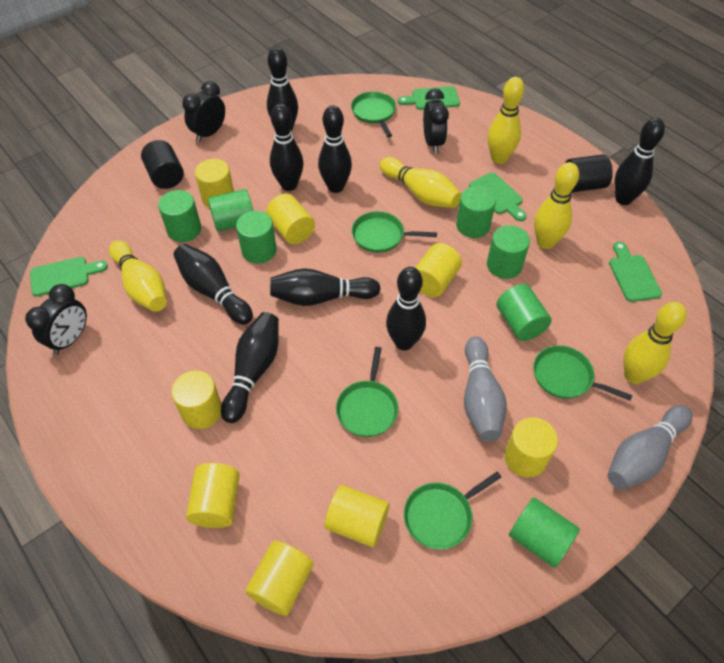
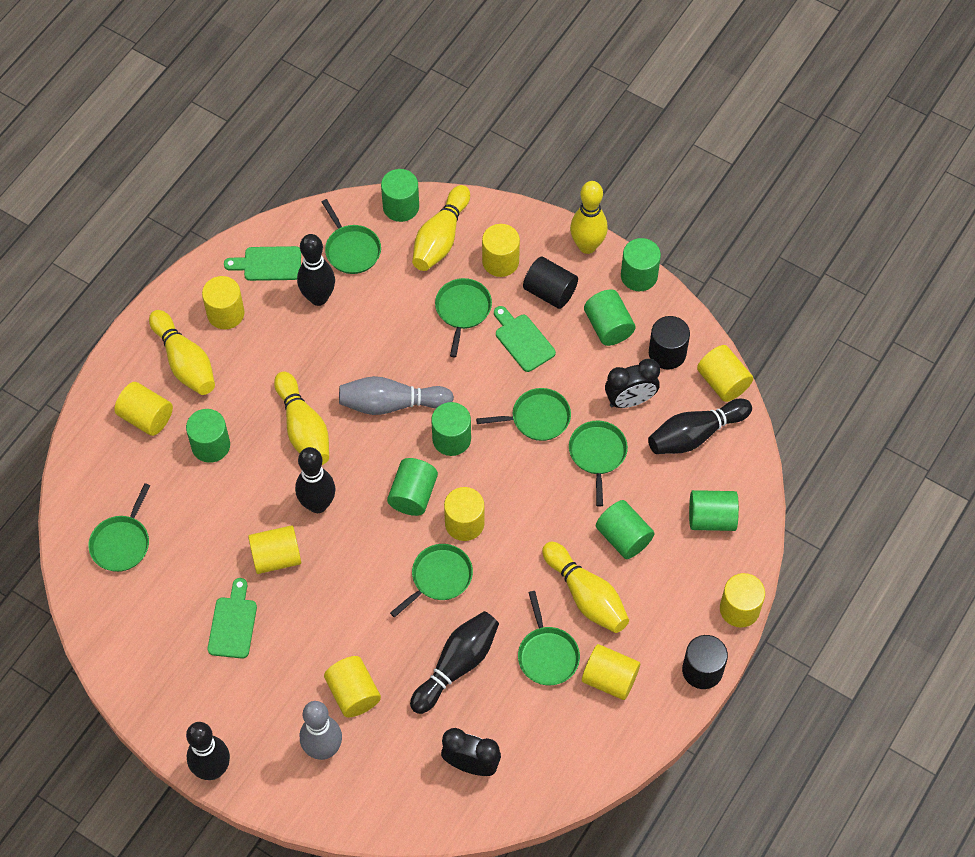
black bowling pin: 8 -> 5
black clock: 3 -> 2
black cylinder: 2 -> 3
green cutting board: 4 -> 3
green cylinder: 7 -> 8
green pan: 5 -> 7
yellow cylinder: 8 -> 9

